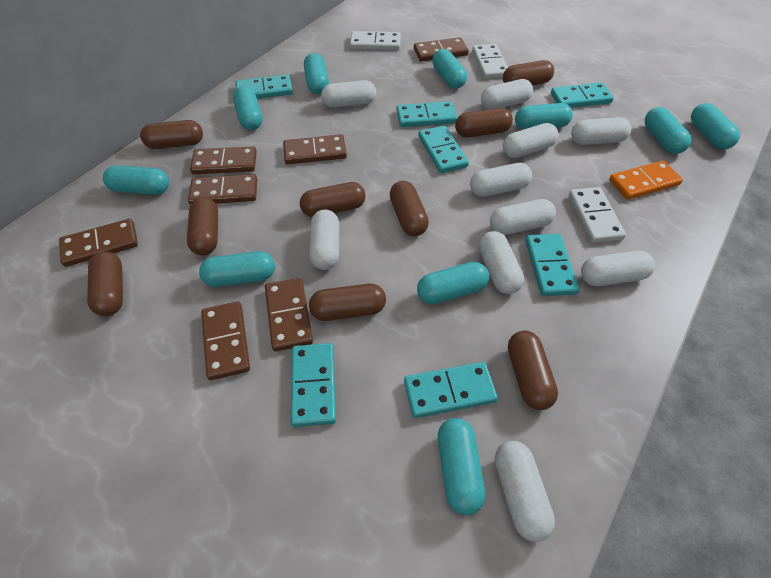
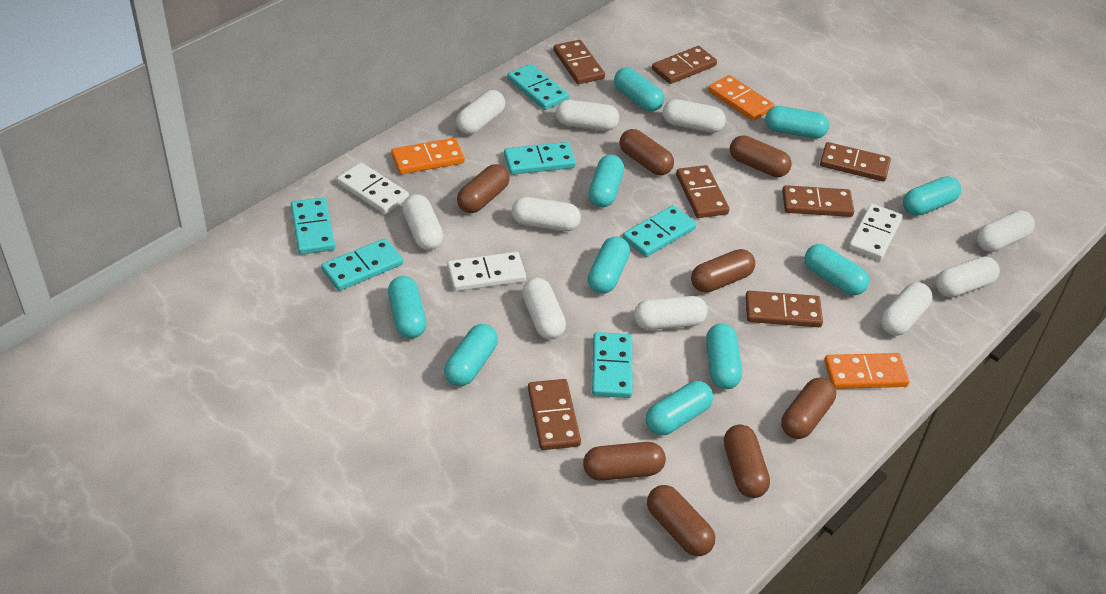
brown capsule: 9 -> 8
orange domino: 1 -> 3
turquoise domino: 7 -> 6

